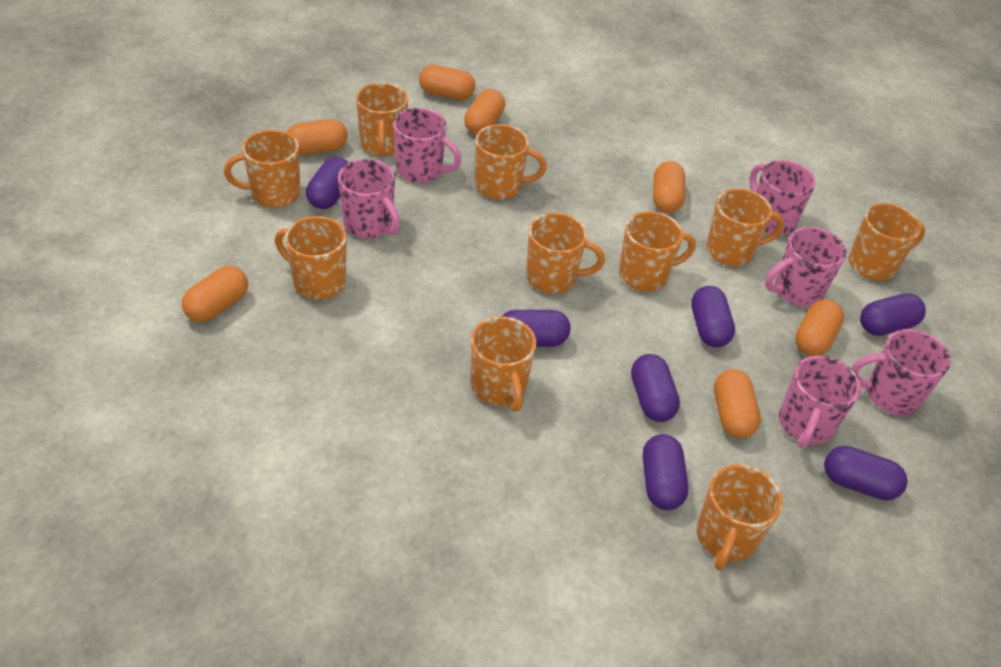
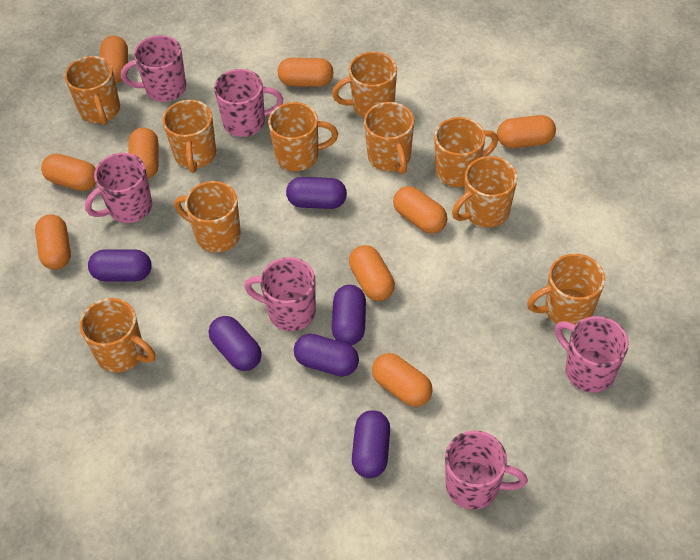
orange capsule: 7 -> 9
purple capsule: 7 -> 6

